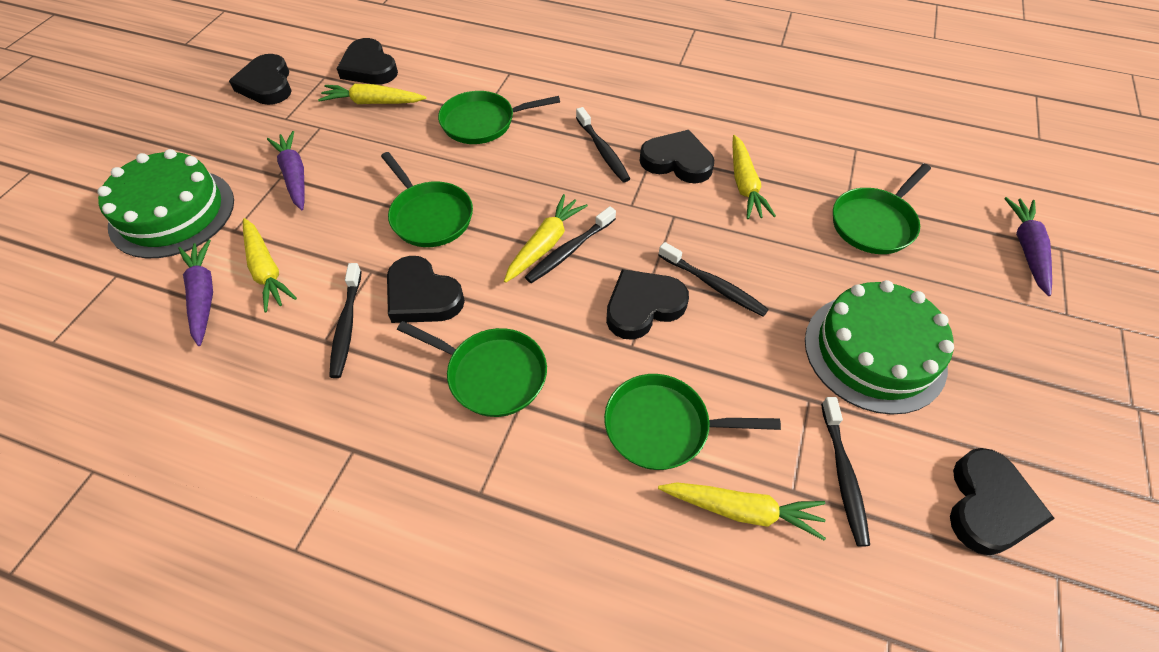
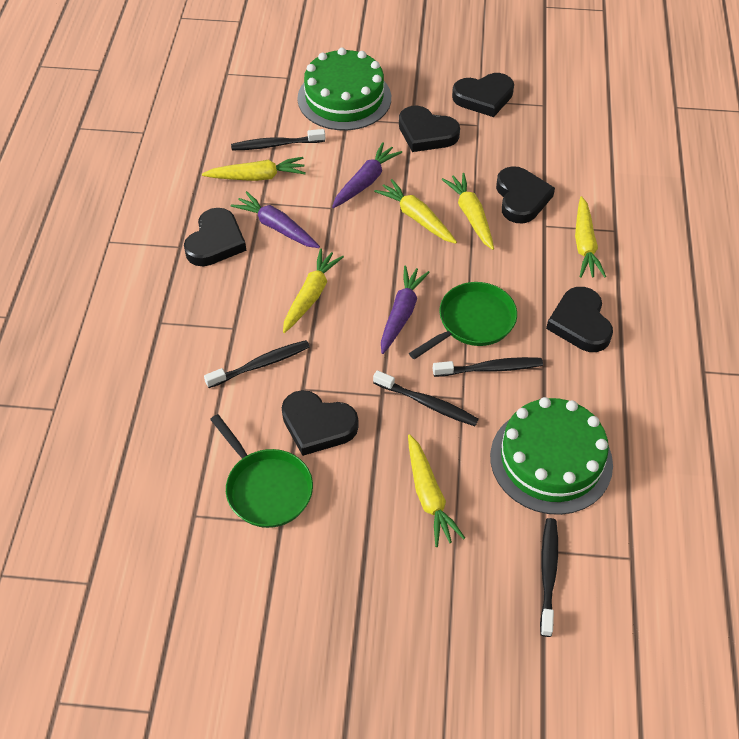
green pan: 5 -> 2
yellow carrot: 5 -> 6

